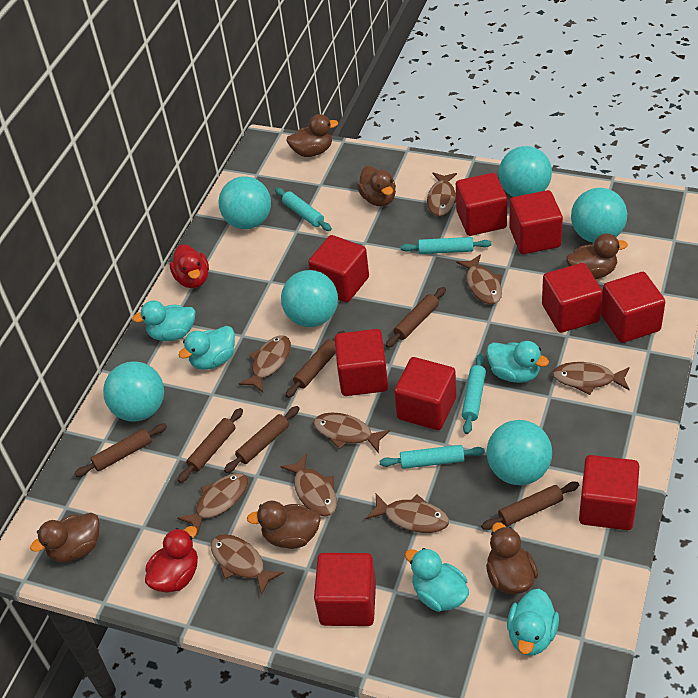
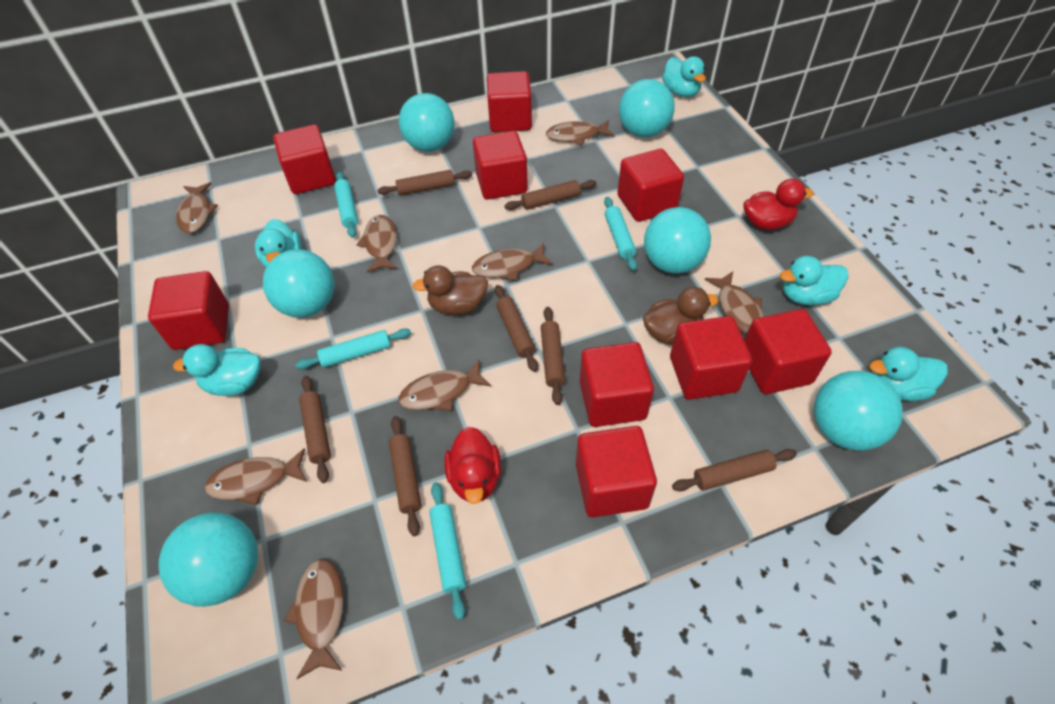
brown duck: 6 -> 2
brown fish: 9 -> 8
brown rolling pin: 6 -> 7

